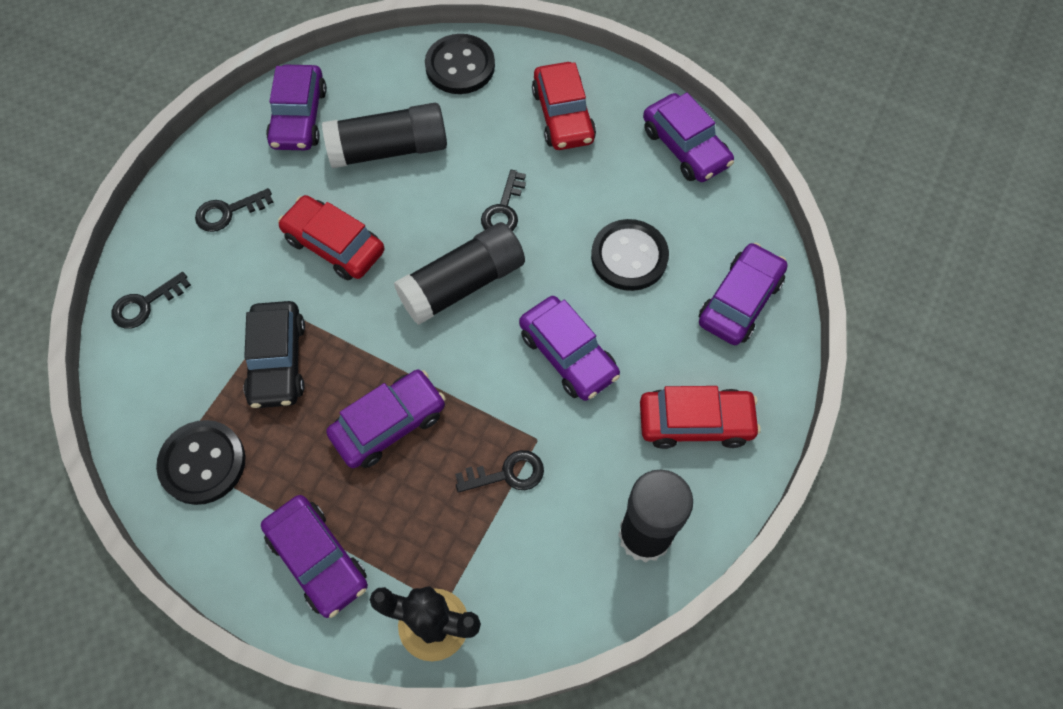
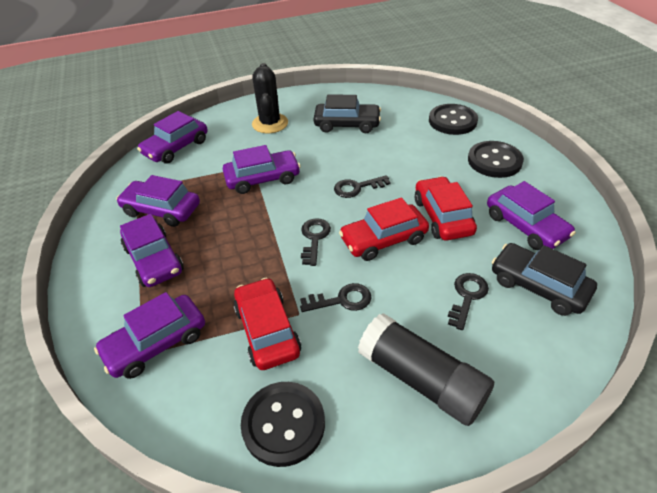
black car: 1 -> 2
black glue stick: 3 -> 1

